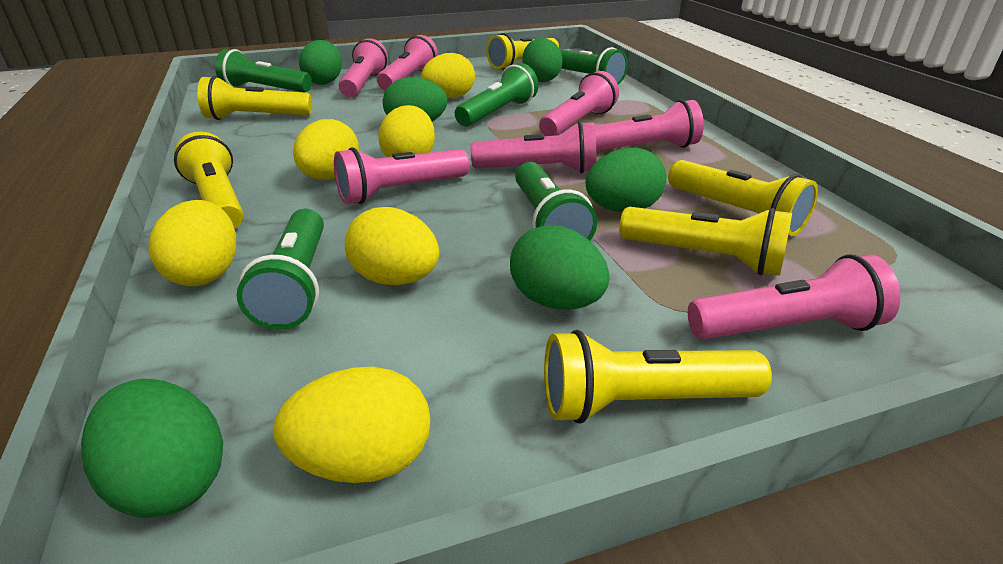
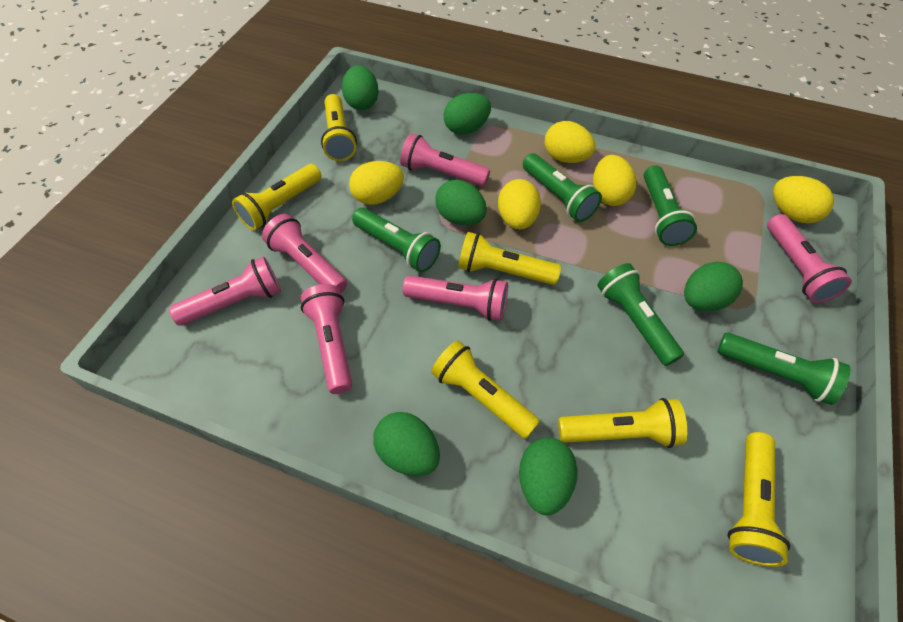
pink flashlight: 7 -> 6
yellow egg: 6 -> 5

